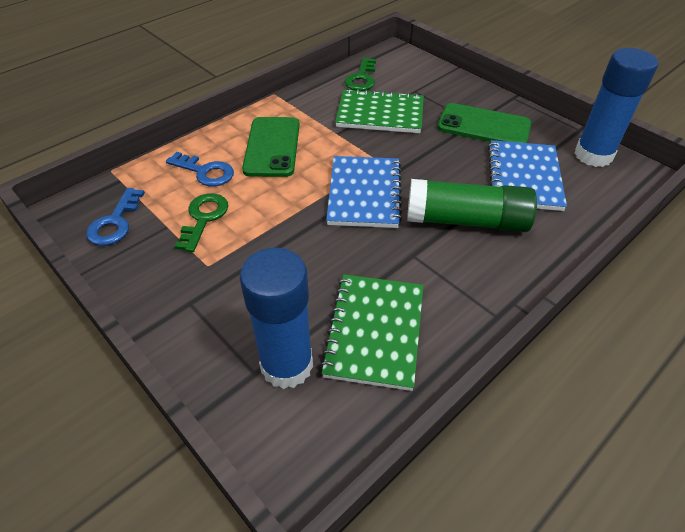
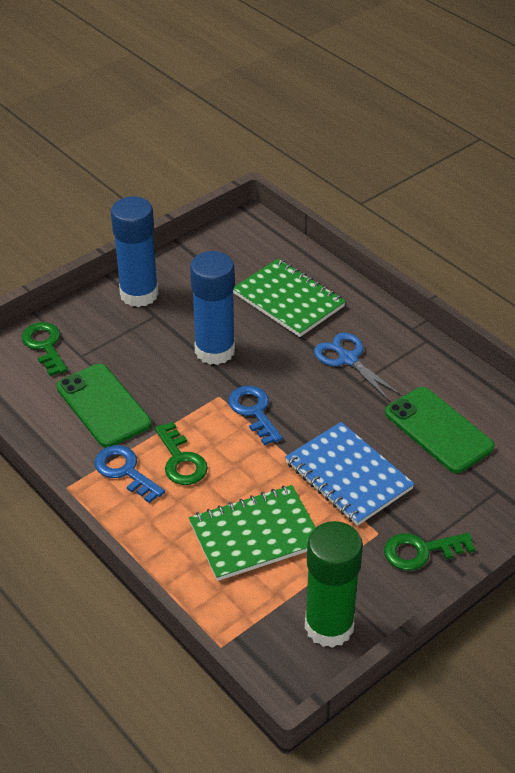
blue notebook: 2 -> 1
blue scissors: 0 -> 1
green key: 2 -> 3

